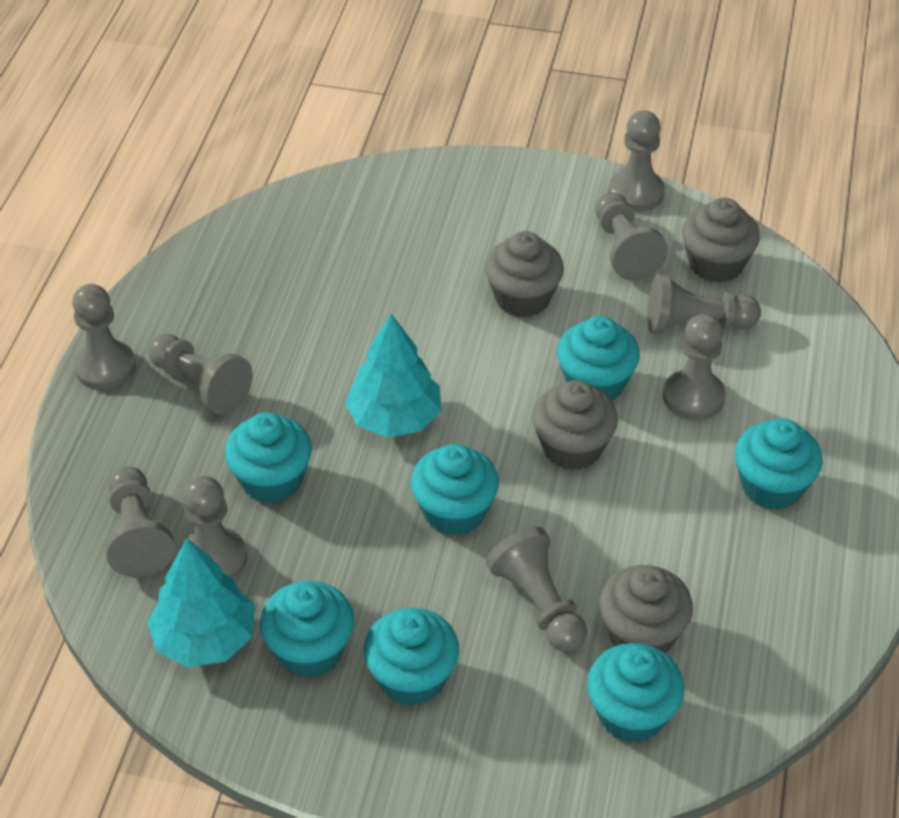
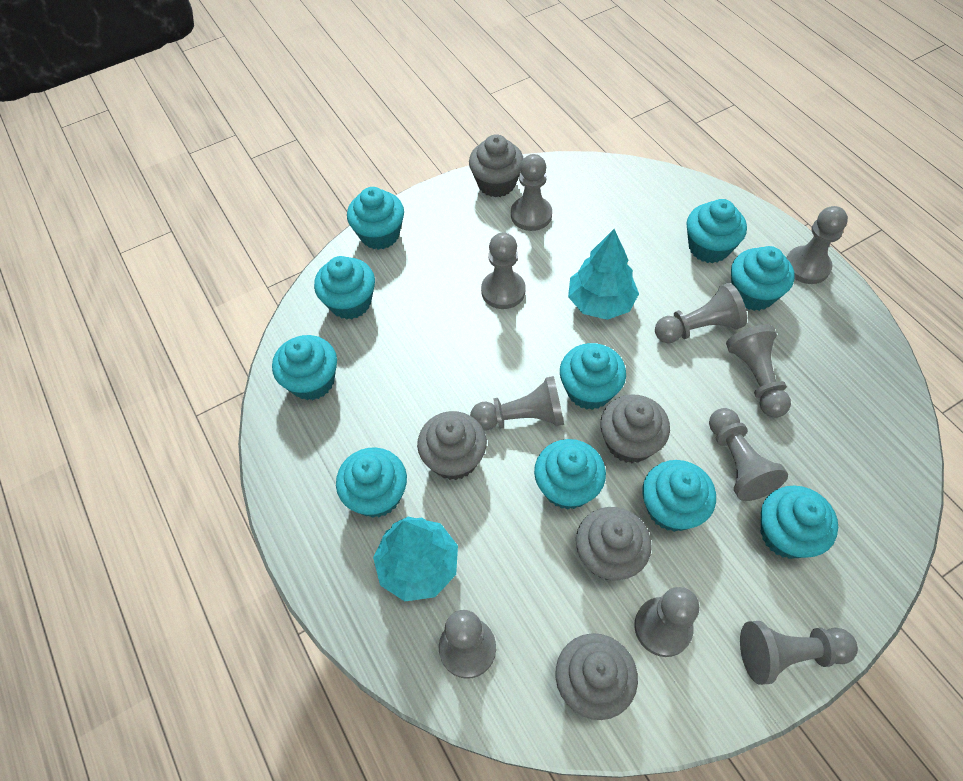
grey cupcake: 4 -> 5
grey pawn: 9 -> 10
turquoise cupcake: 7 -> 10

